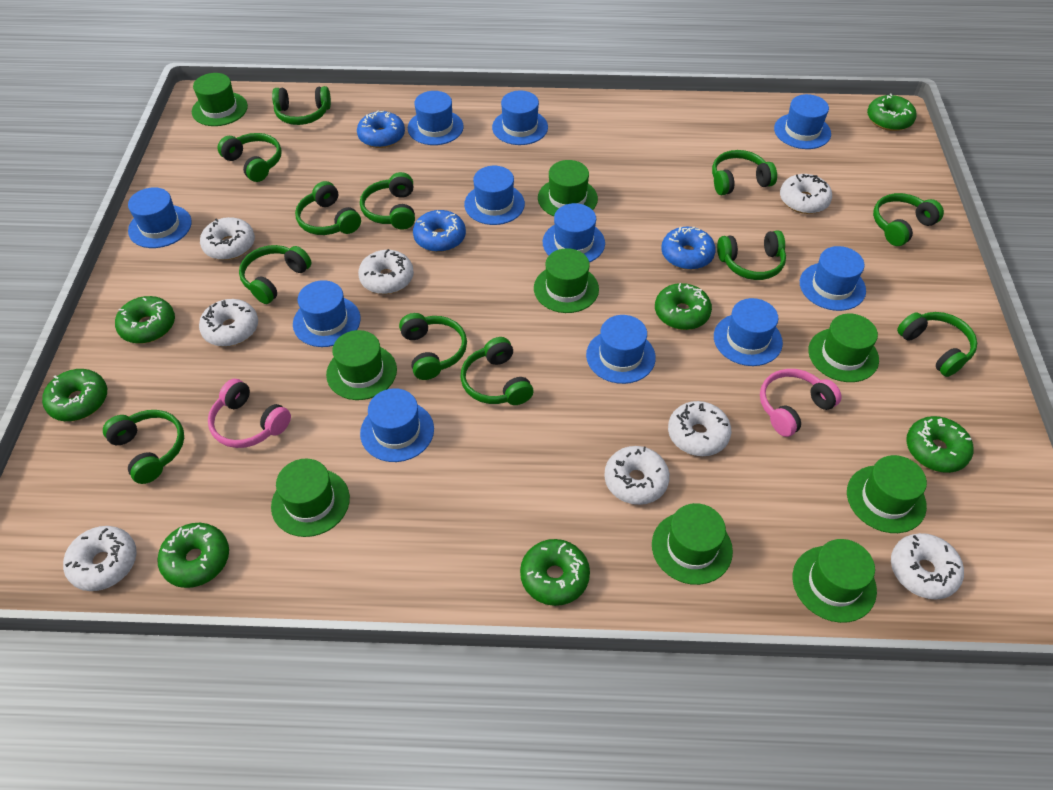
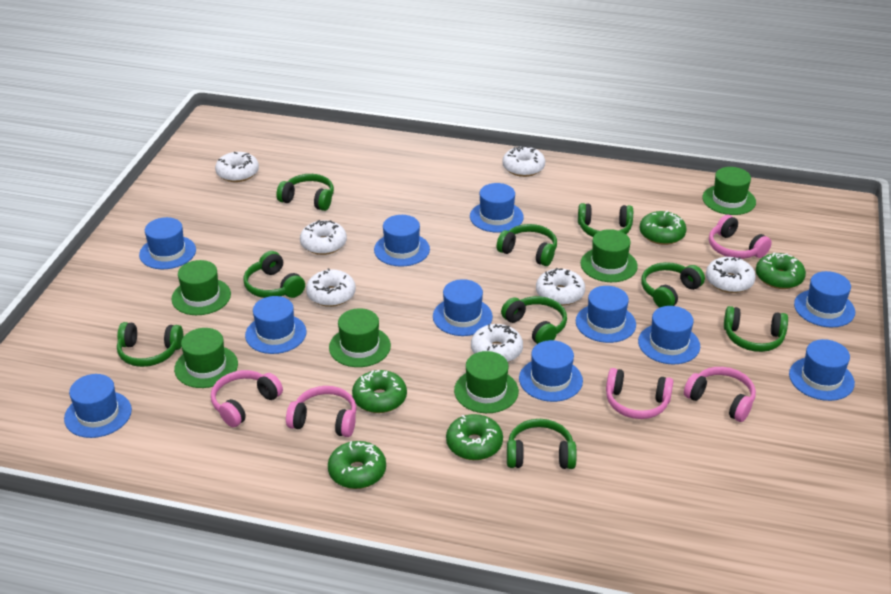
blue donut: 3 -> 0
green donut: 7 -> 5
green hat: 9 -> 6
green headphones: 12 -> 9
pink headphones: 2 -> 5
white donut: 8 -> 7

